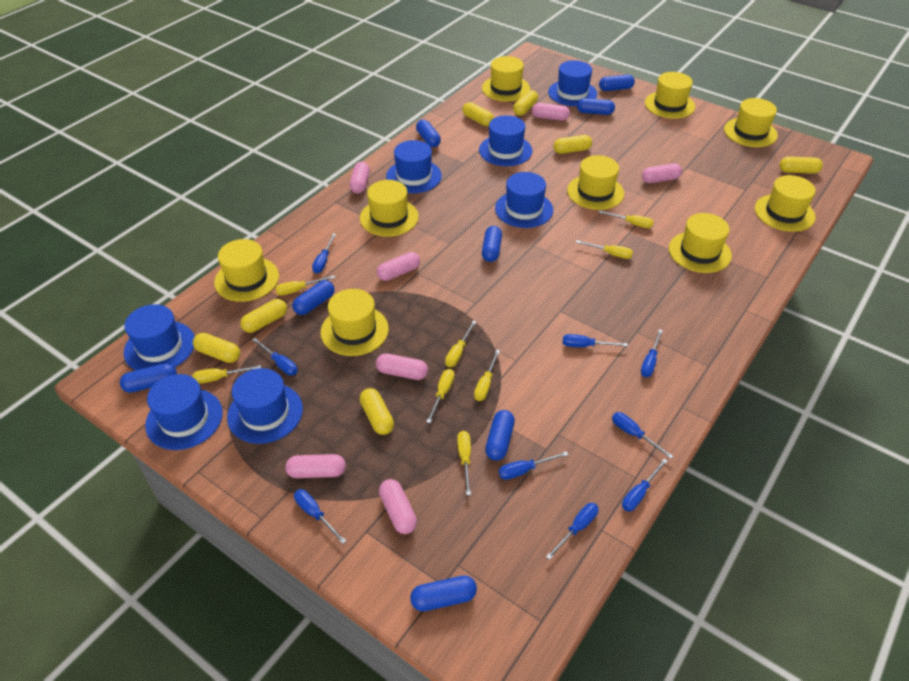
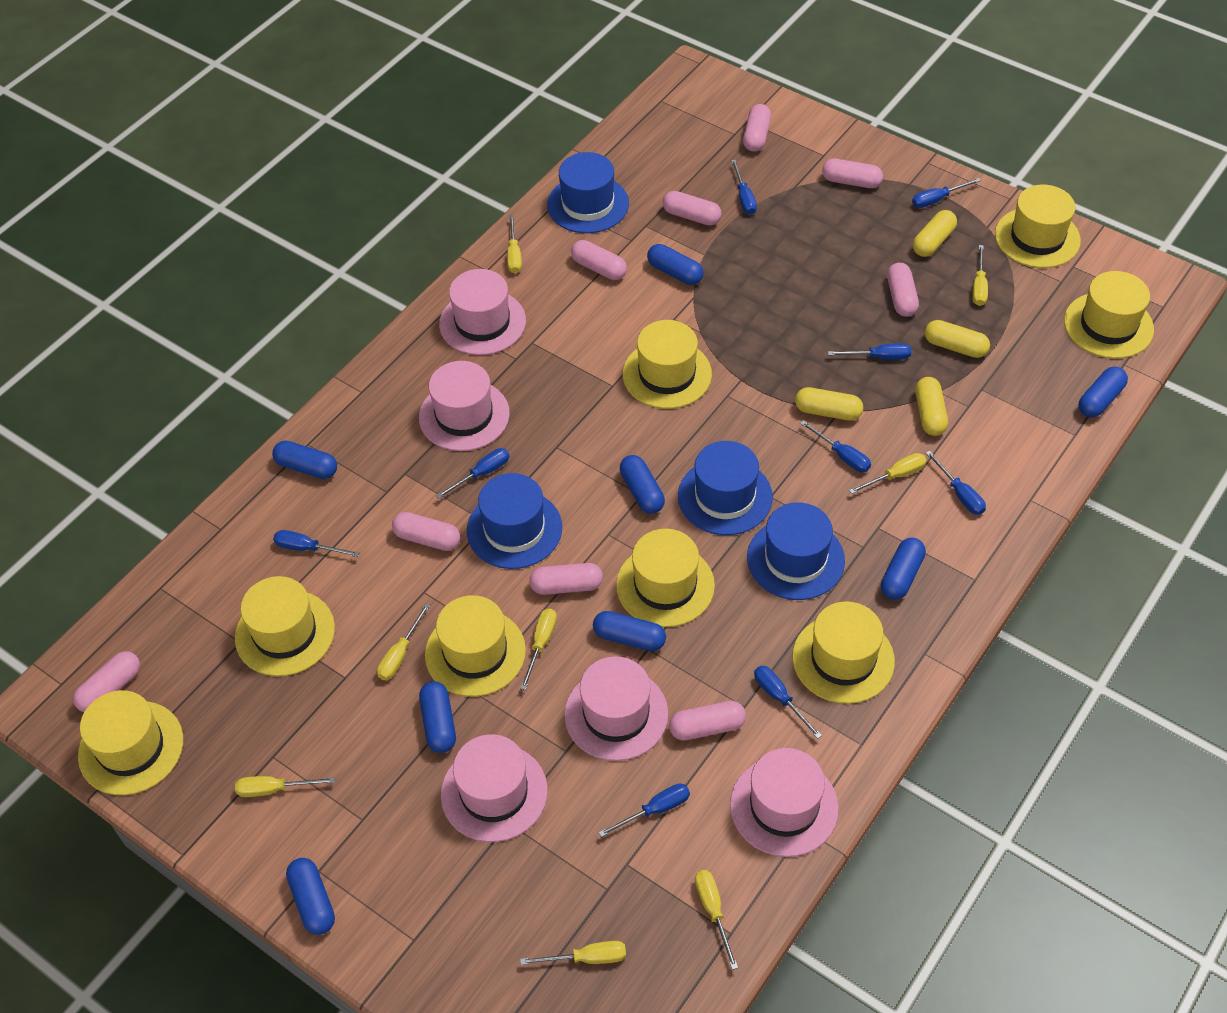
blue hat: 7 -> 4
pink capsule: 7 -> 9
pink hat: 0 -> 5
yellow capsule: 7 -> 4
yellow hat: 9 -> 8

